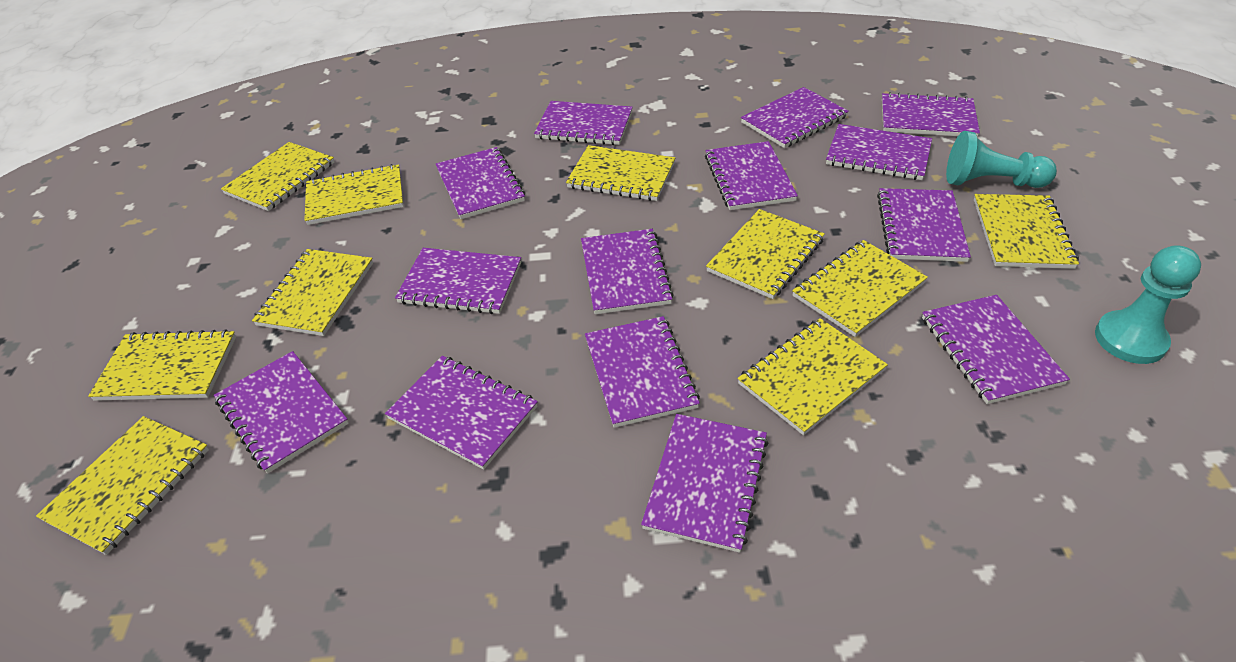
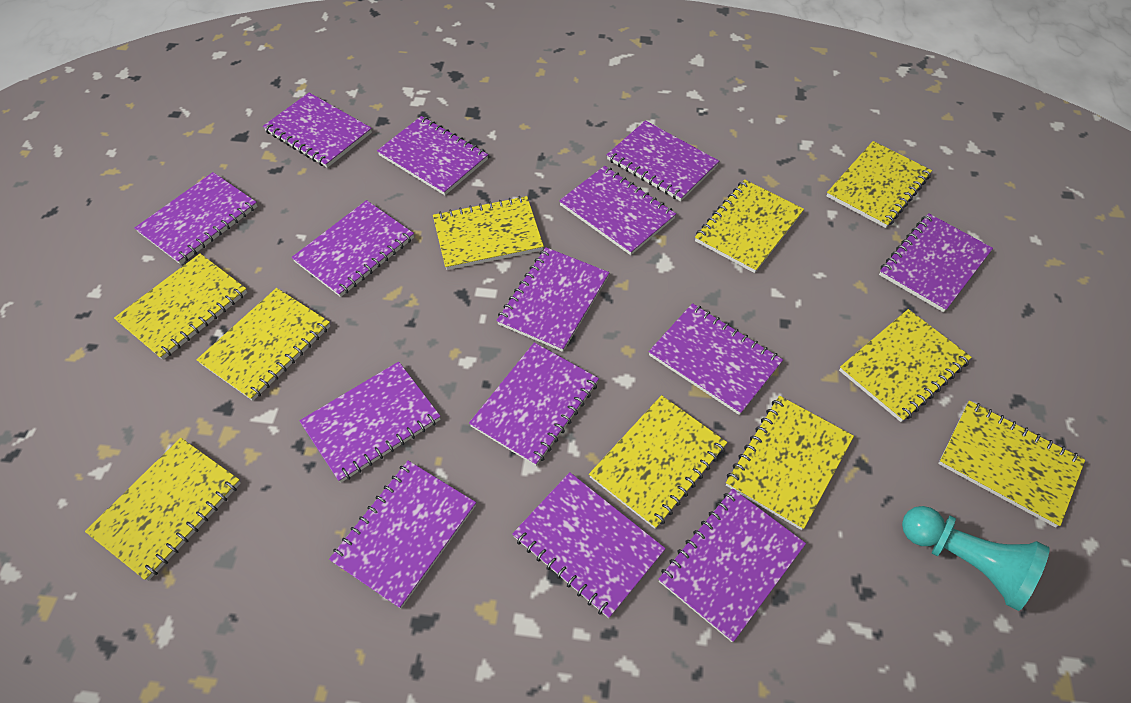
turquoise pawn: 2 -> 1

